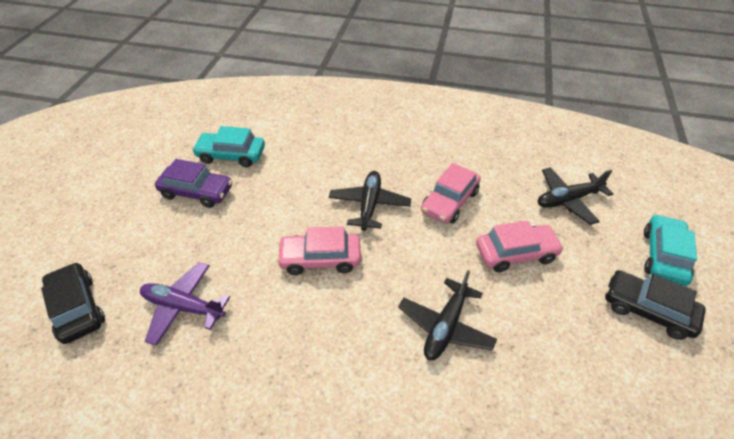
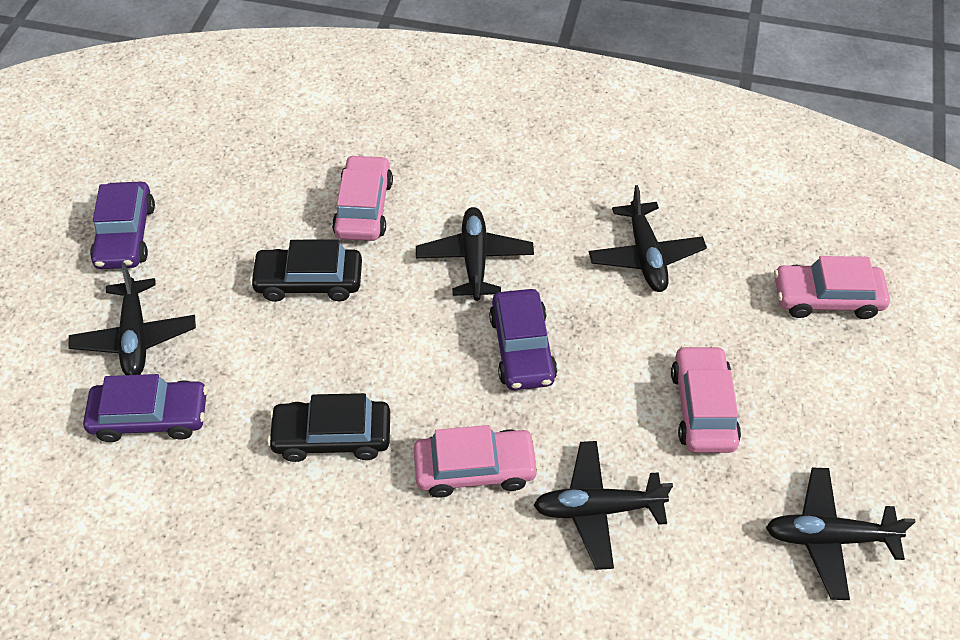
black plane: 3 -> 5
pink car: 3 -> 4
purple car: 1 -> 3
purple plane: 1 -> 0
turquoise car: 2 -> 0

